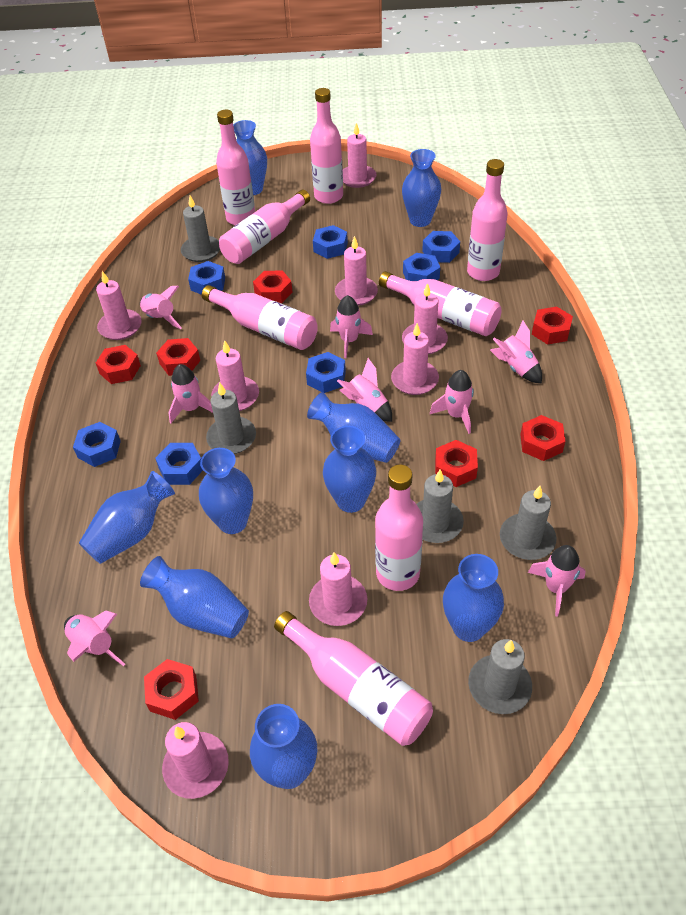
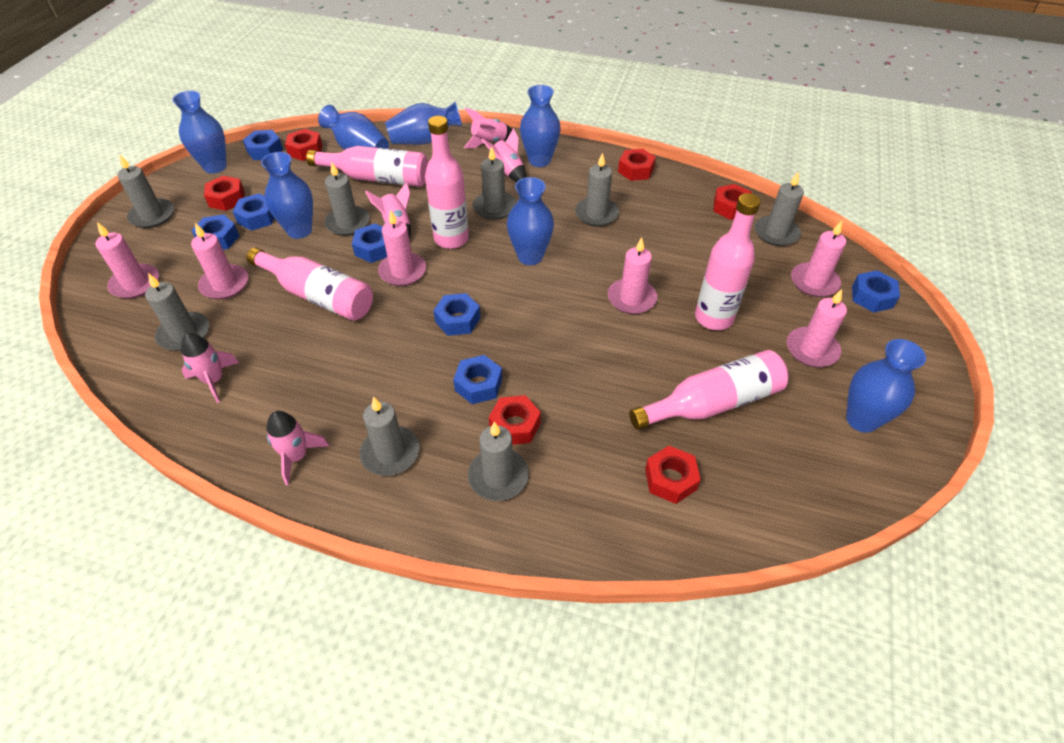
blue vase: 9 -> 7
grey candle: 5 -> 8
pink bottle: 8 -> 5
pink candle: 8 -> 6
pink rocket: 8 -> 5
red nut: 7 -> 6

